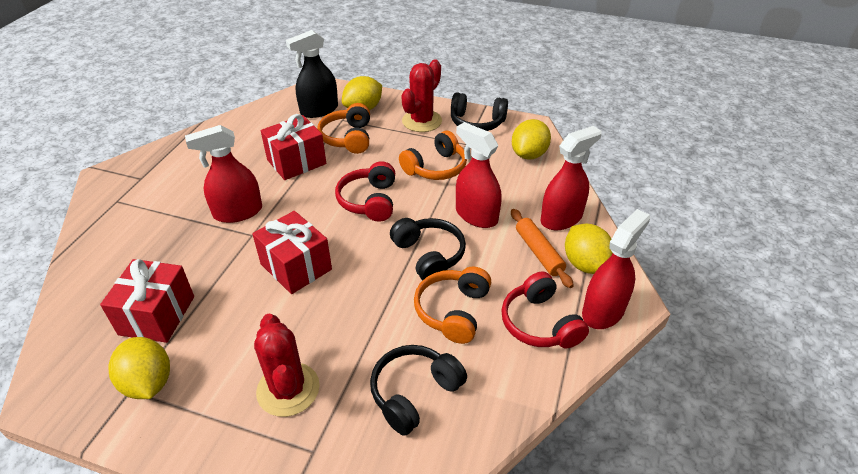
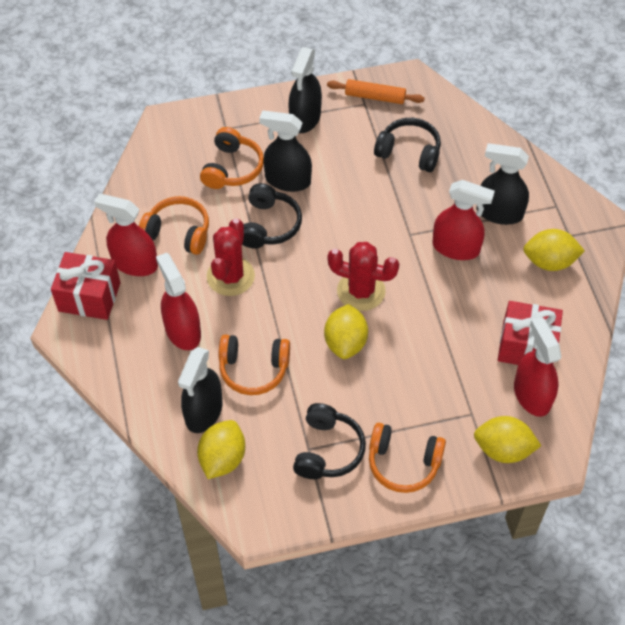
black spray bottle: 1 -> 4
orange headphones: 3 -> 4
red gift: 3 -> 2
red headphones: 2 -> 0

